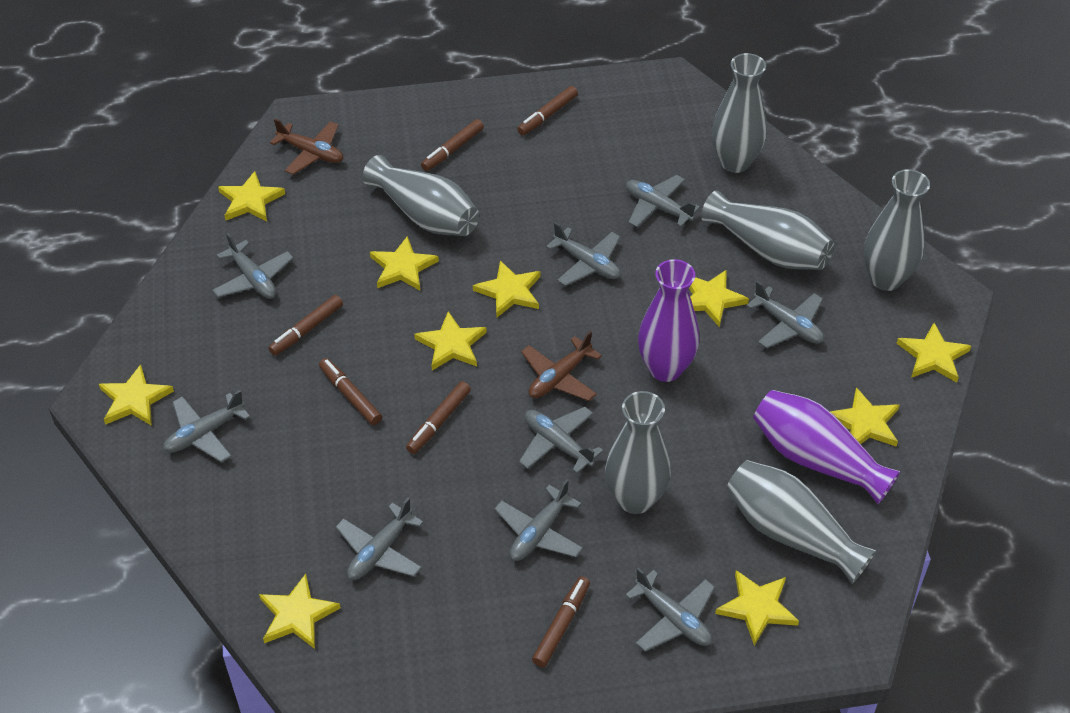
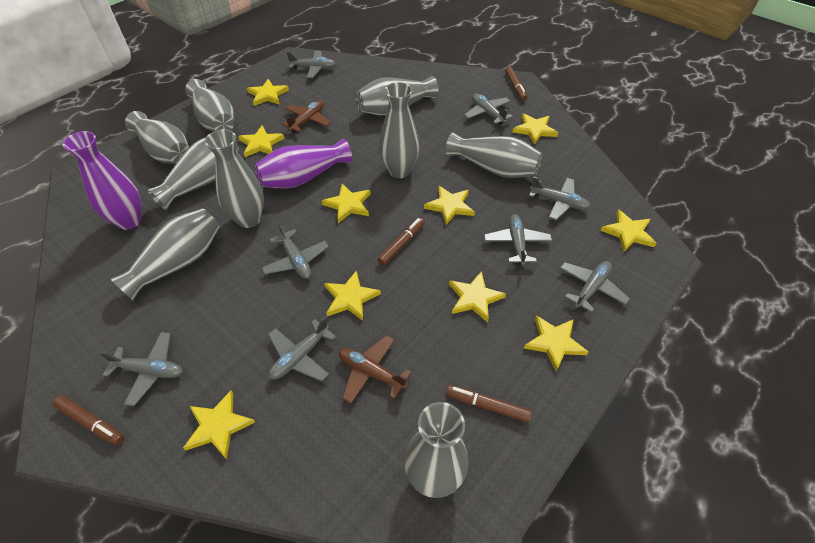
brown marker: 6 -> 4
grey plane: 9 -> 8
grey vase: 6 -> 9

